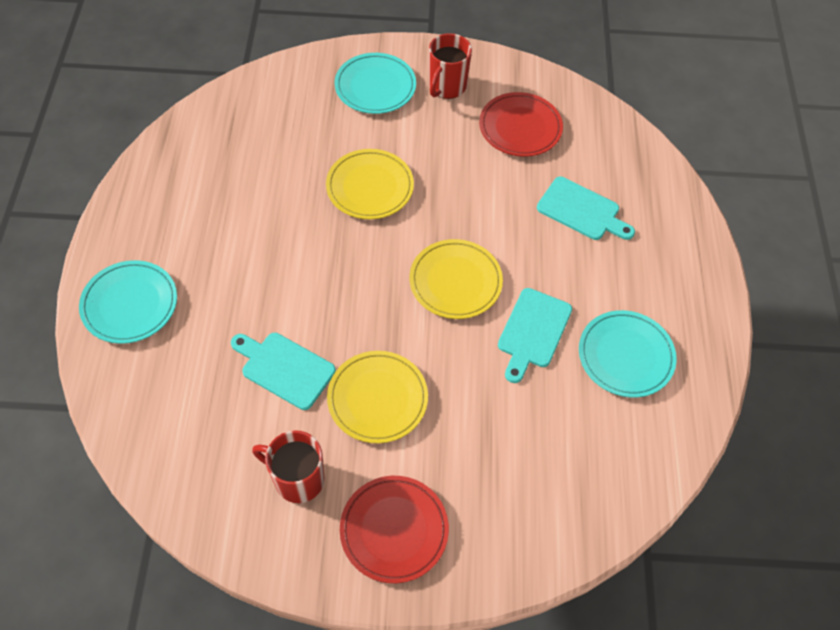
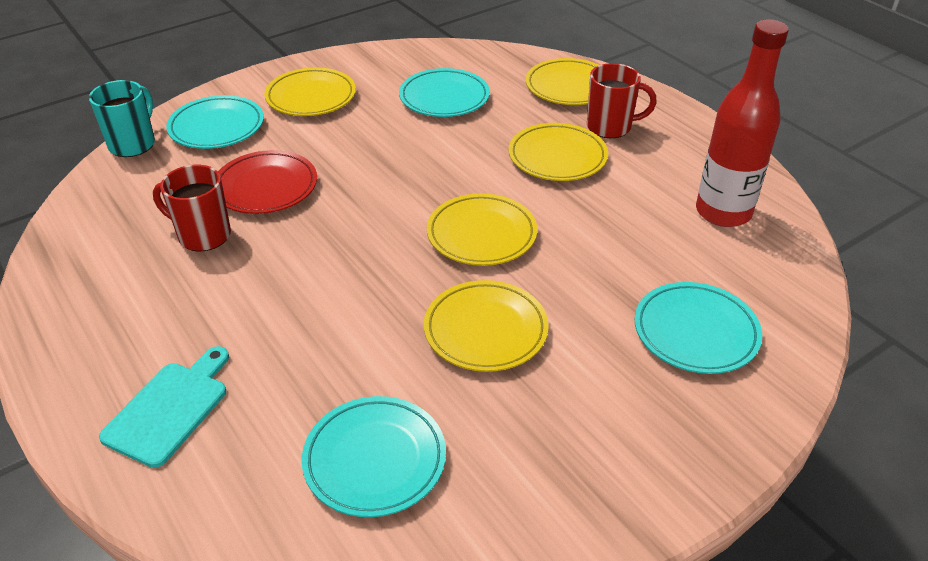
red bottle: 0 -> 1
red plate: 2 -> 1
turquoise cutting board: 3 -> 1
turquoise mug: 0 -> 1
turquoise plate: 3 -> 4
yellow plate: 3 -> 5

